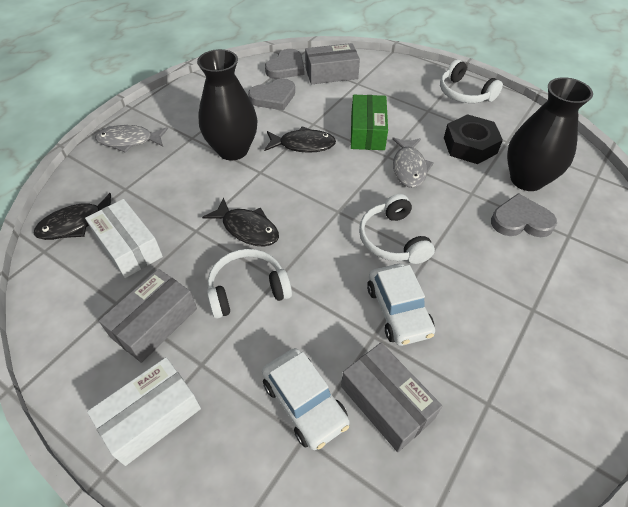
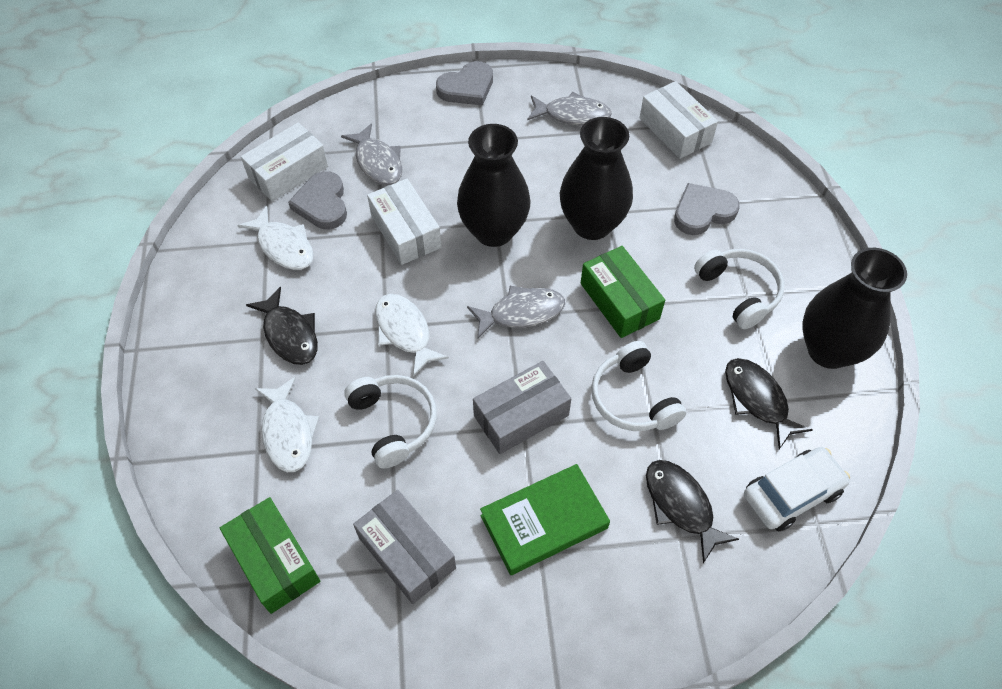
black nut: 1 -> 0
black vase: 2 -> 3
green book: 0 -> 1
green box: 1 -> 2
grey box: 3 -> 2
grey fish: 2 -> 3
white box: 2 -> 3
white car: 2 -> 1
white fish: 0 -> 3

